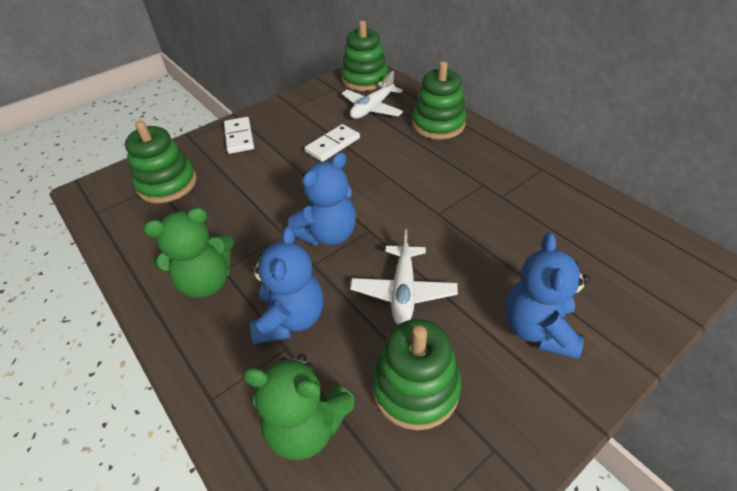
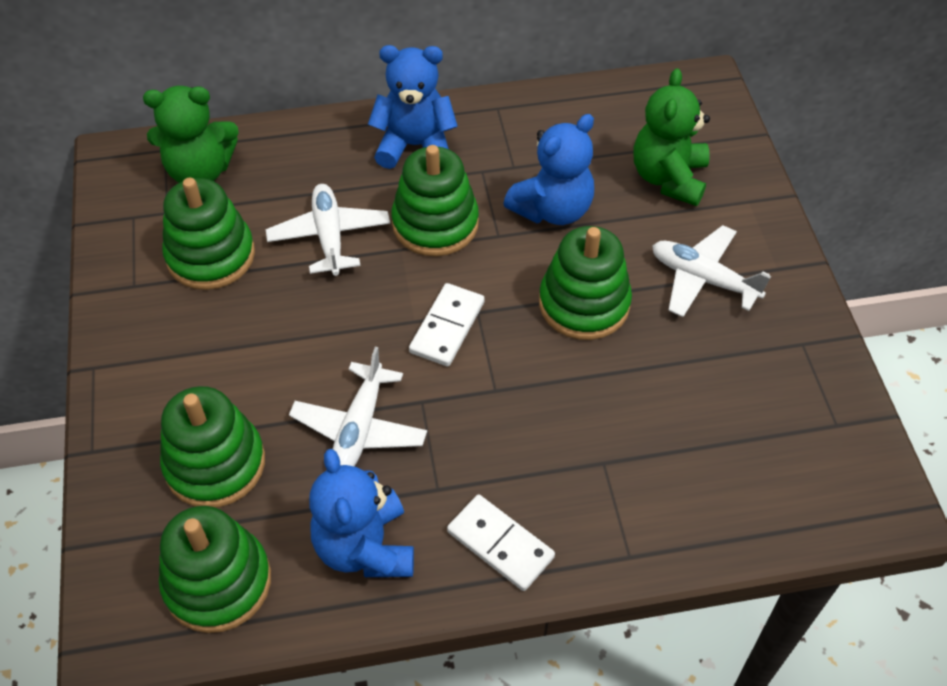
green stacking toy: 4 -> 5
white plane: 2 -> 3

